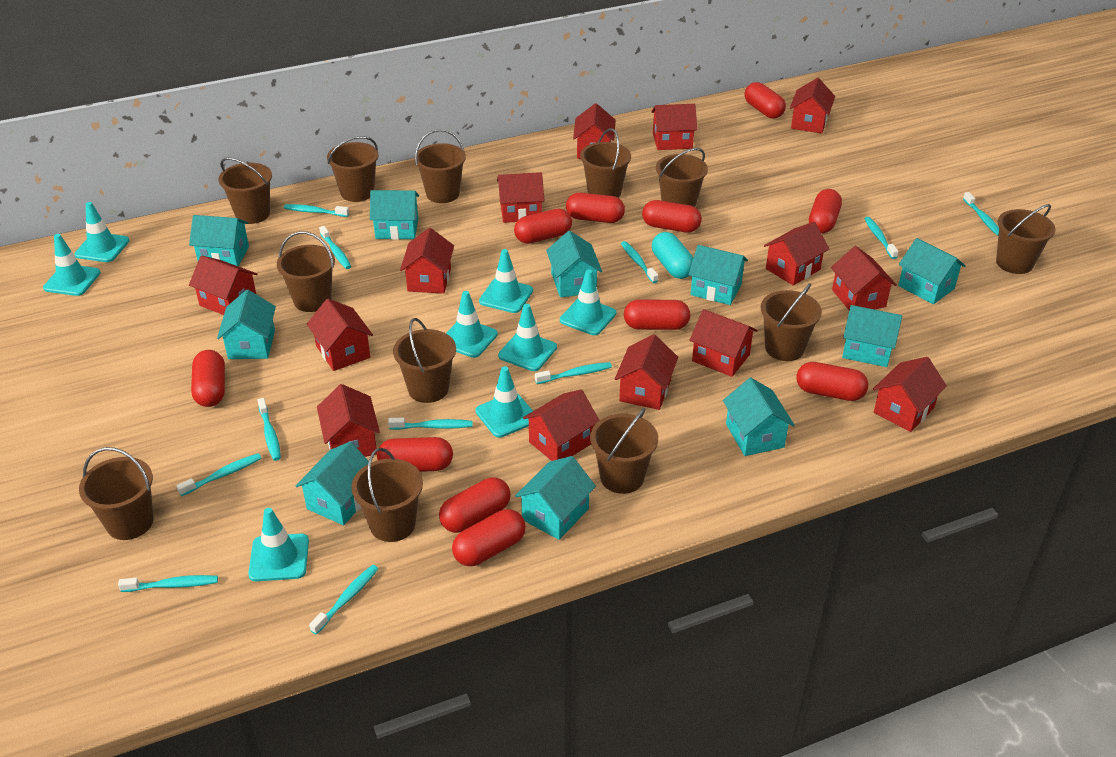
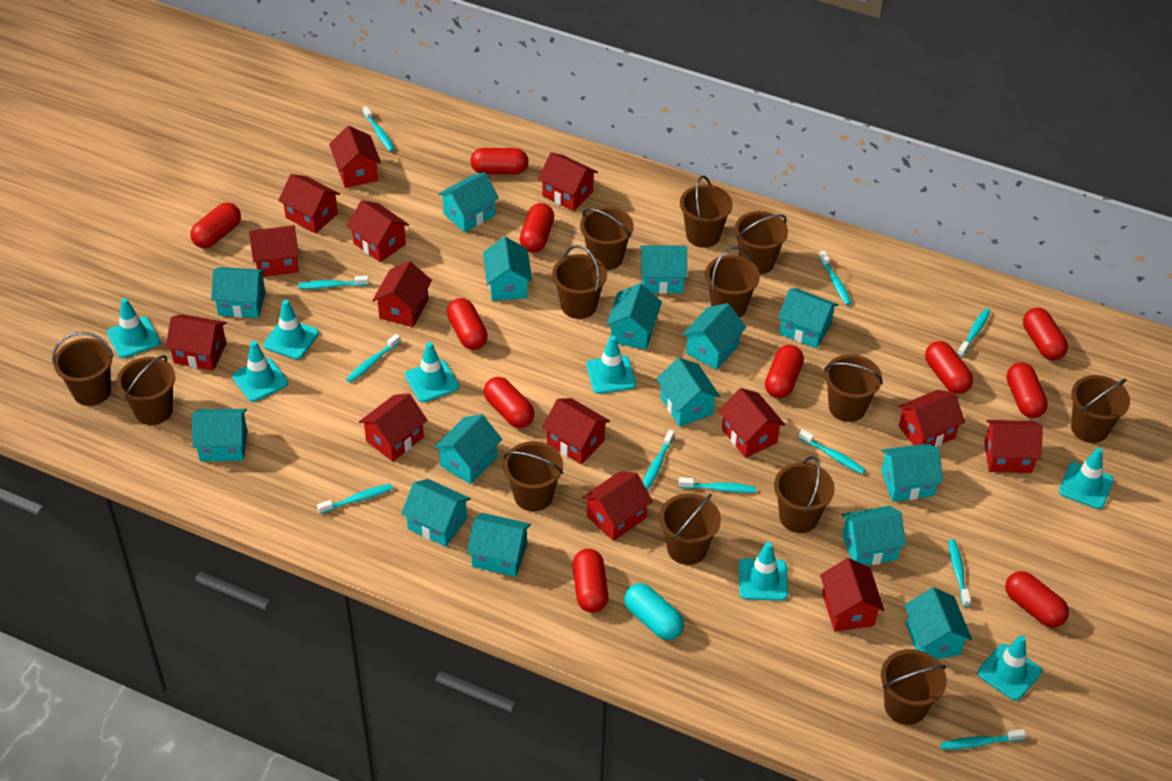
brown bucket: 12 -> 13
turquoise house: 10 -> 15

